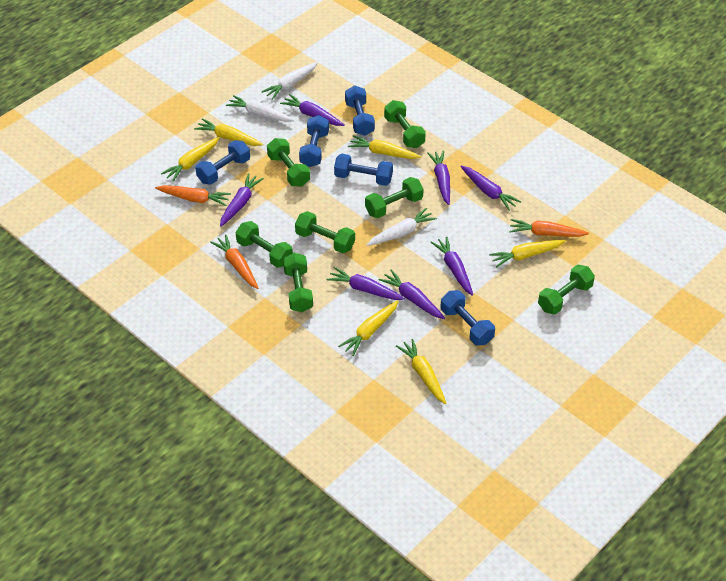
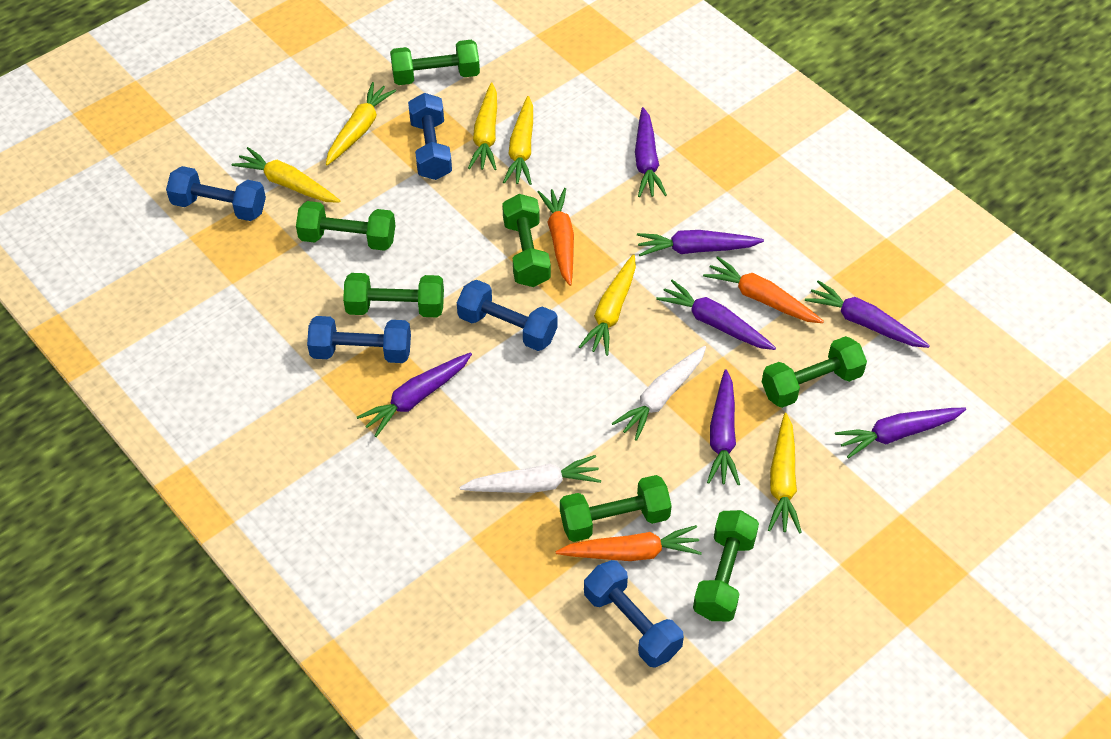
white carrot: 3 -> 2

